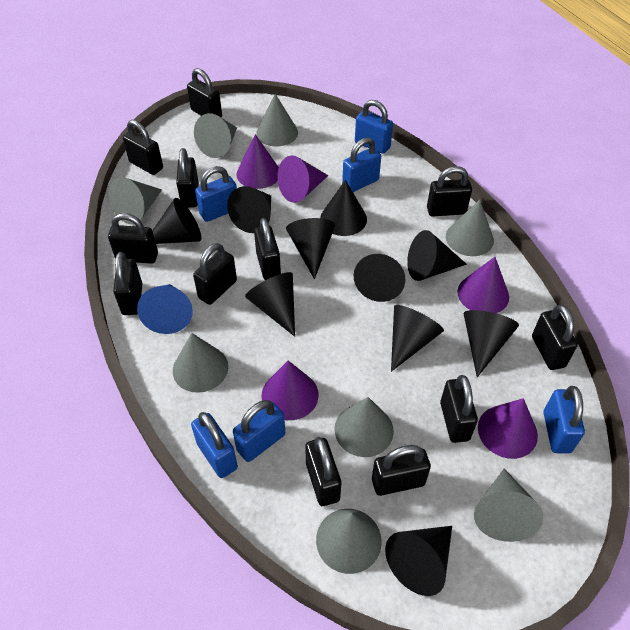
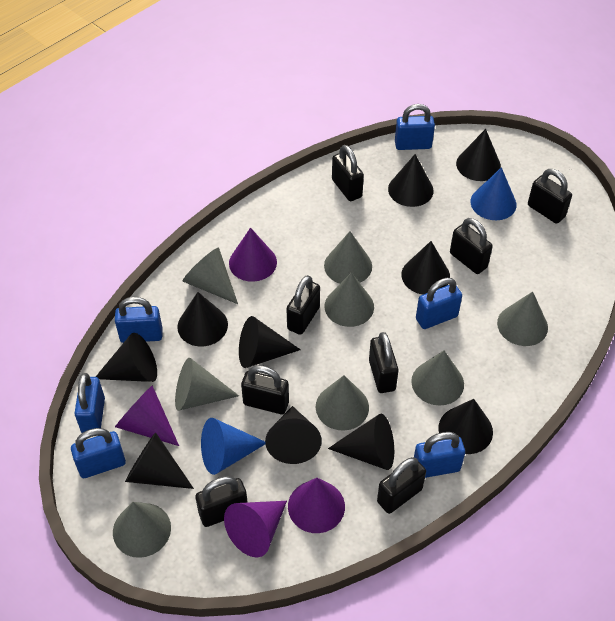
black padlock: 12 -> 8
blue cone: 1 -> 2
purple cone: 5 -> 4

